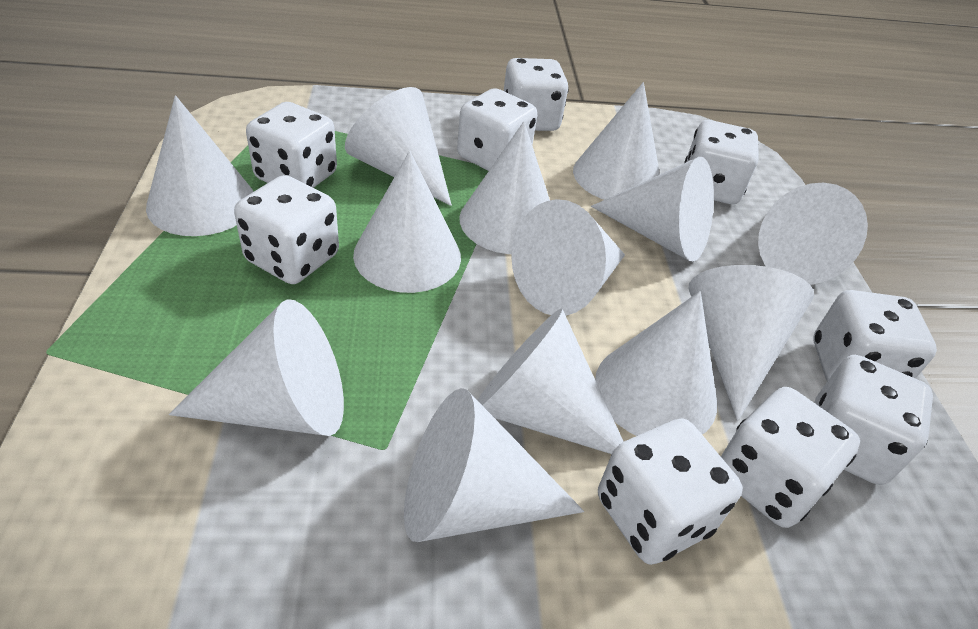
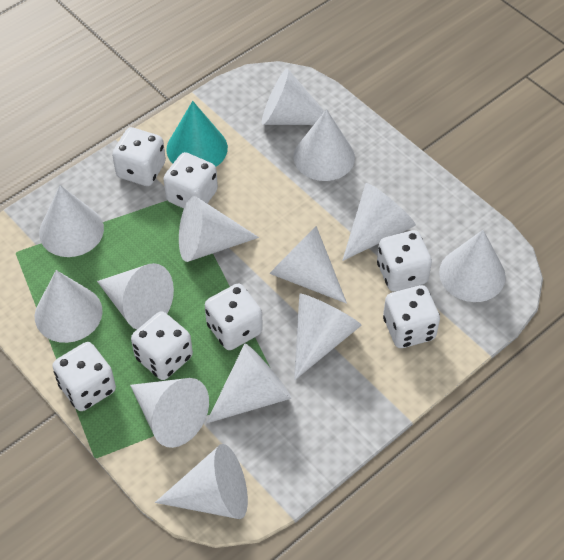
turquoise cone: 0 -> 1
white dice: 9 -> 7

